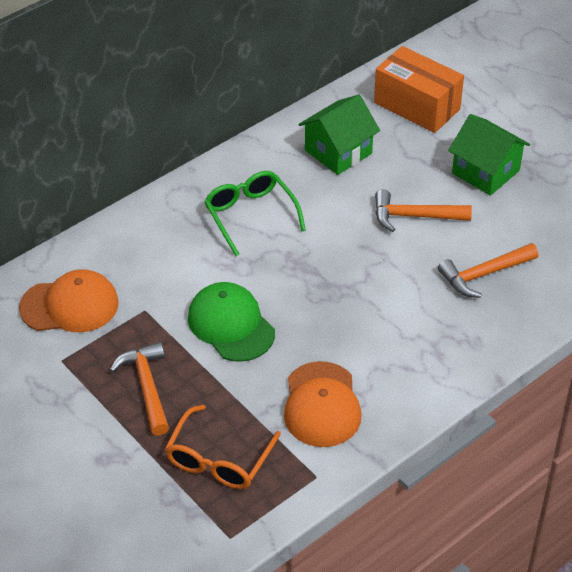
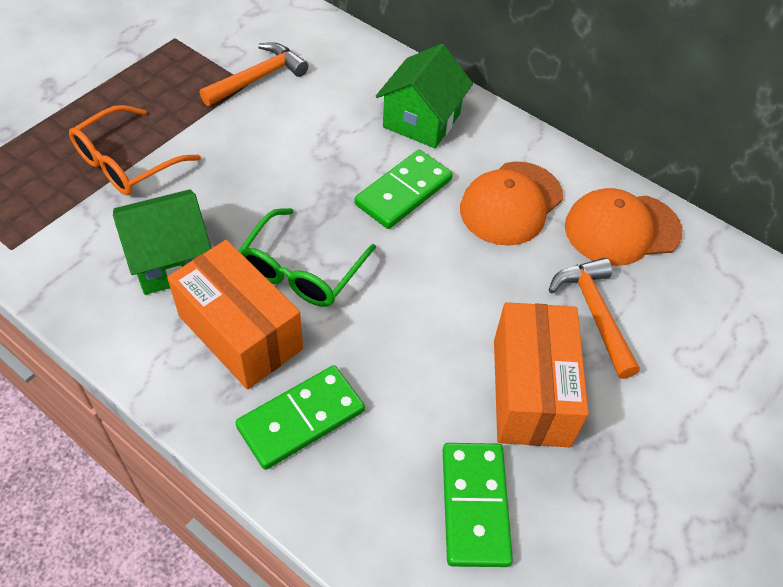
green cap: 1 -> 0
green domino: 0 -> 3
orange box: 1 -> 2
orange hammer: 3 -> 2

